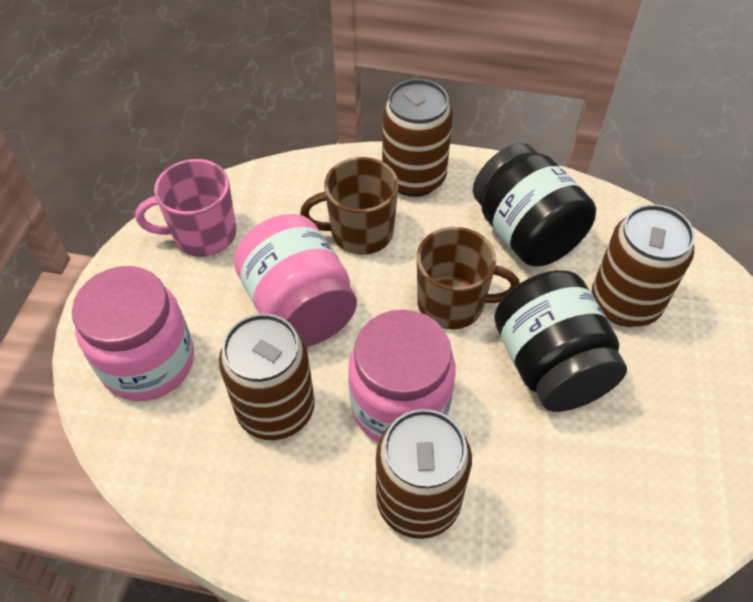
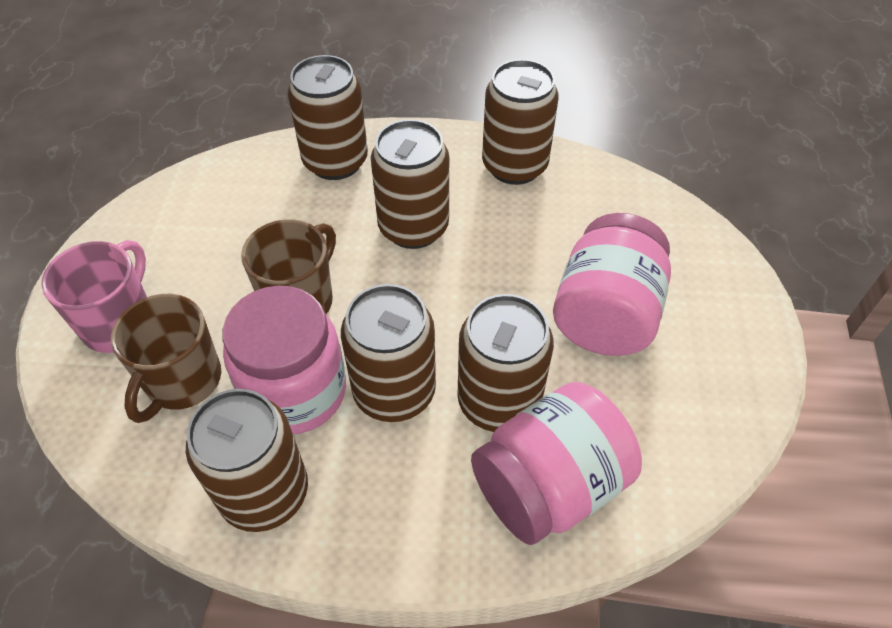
black jar: 2 -> 0
brown can: 4 -> 6

